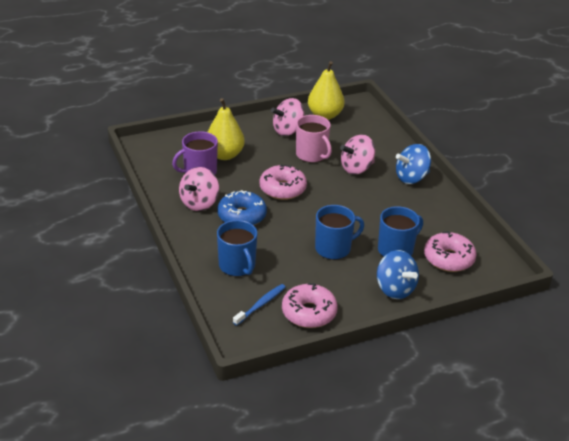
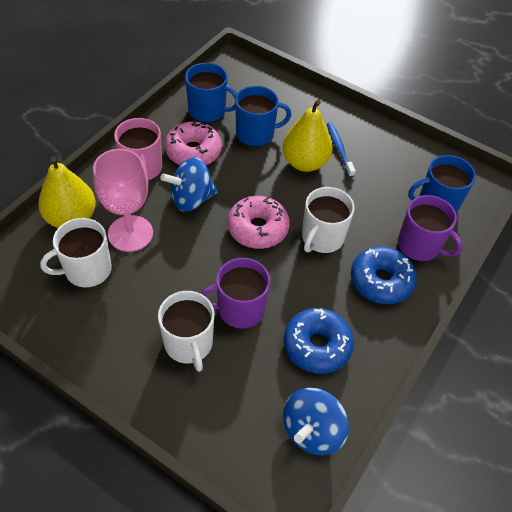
blue donut: 1 -> 2
pink donut: 3 -> 2
pink goblet: 0 -> 1
pink spinning top: 3 -> 0
purple mug: 1 -> 2
white mug: 0 -> 3

